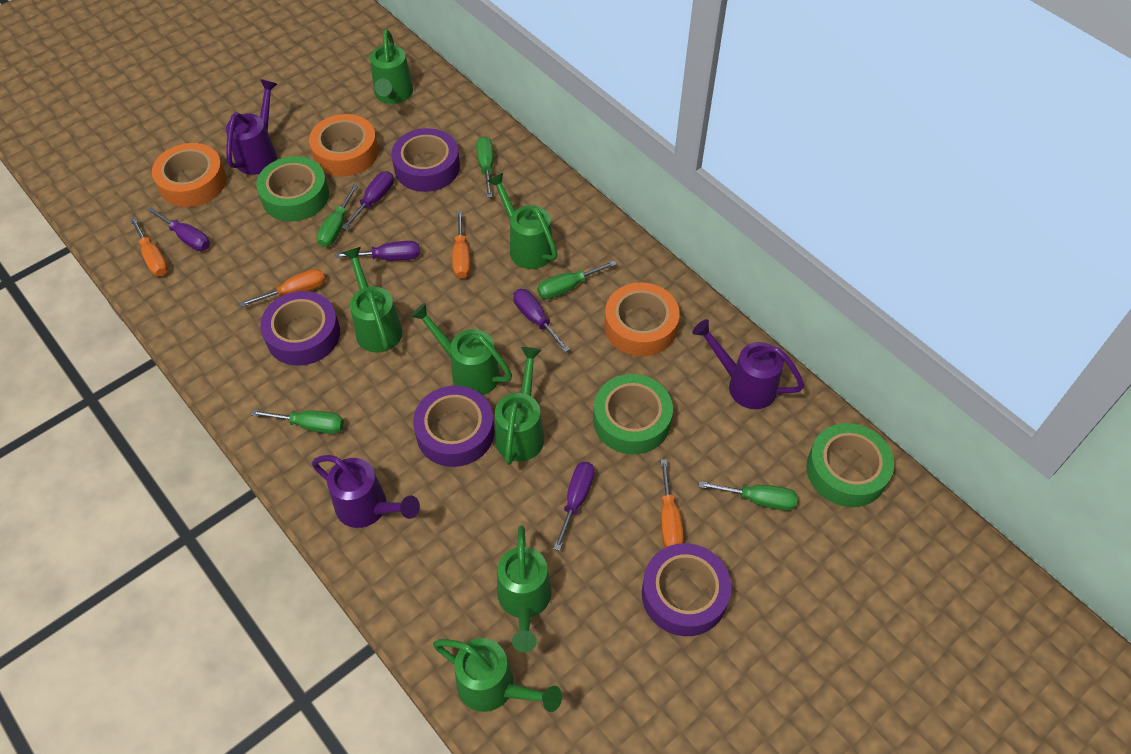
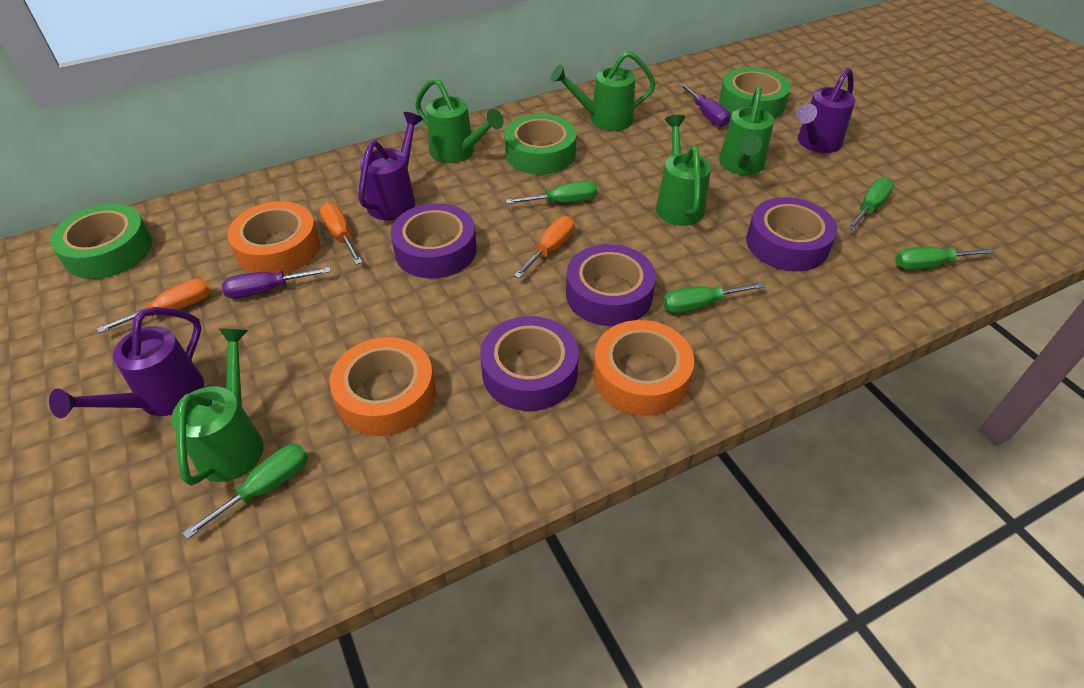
green watering can: 7 -> 5
orange screwdriver: 4 -> 3
purple screwdriver: 5 -> 2

